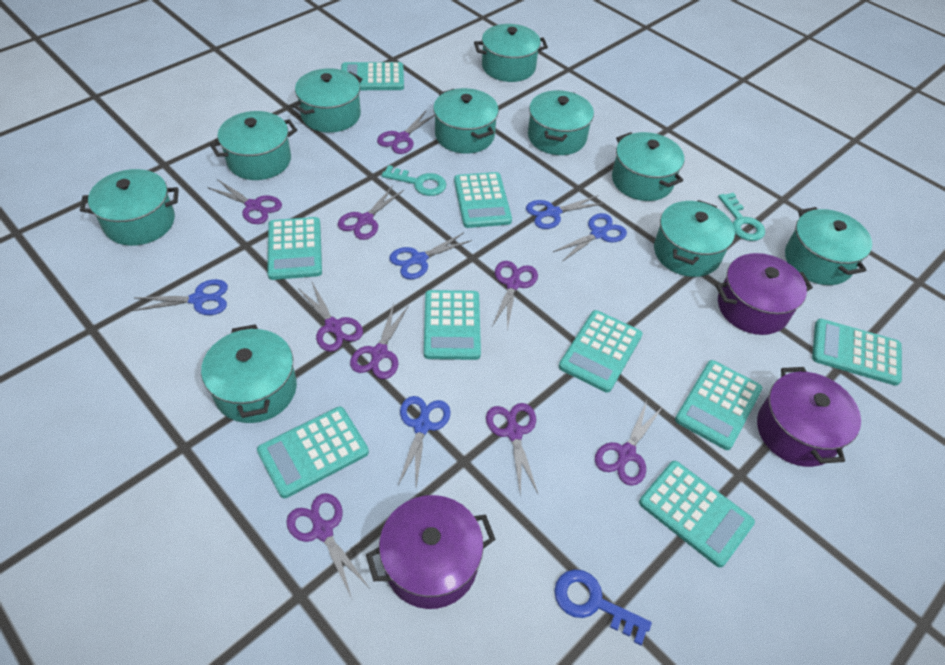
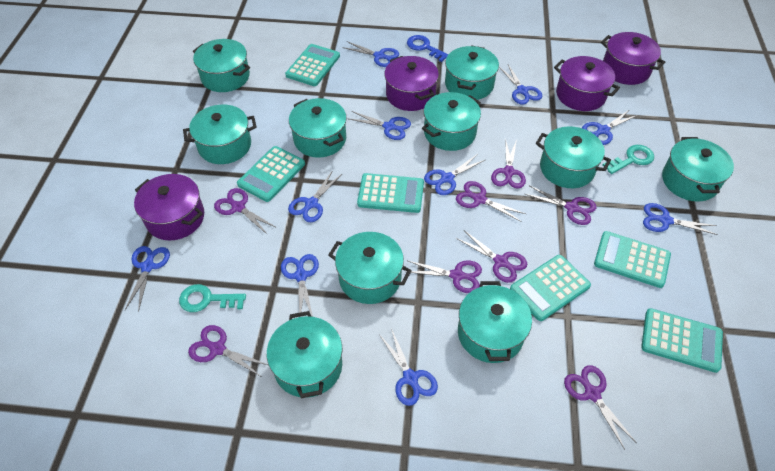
blue scissors: 5 -> 10
purple pot: 3 -> 4
purple scissors: 9 -> 8
turquoise calculator: 9 -> 6

